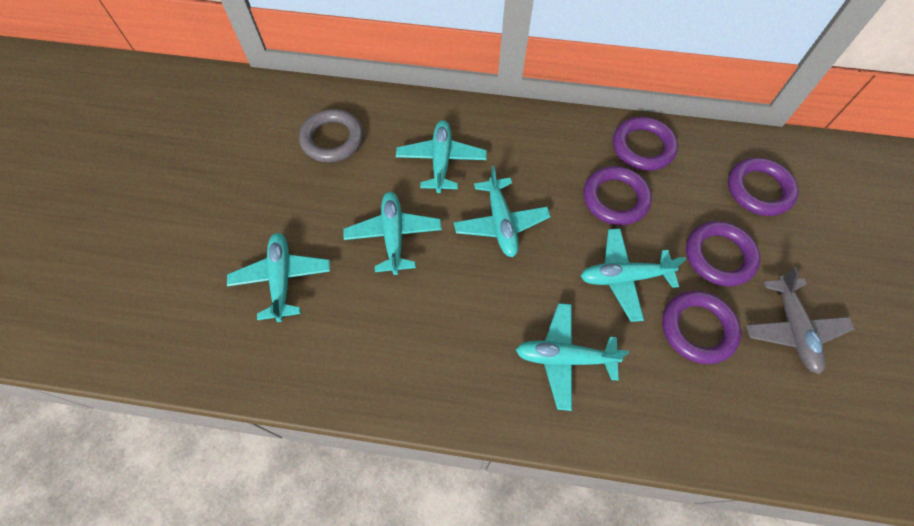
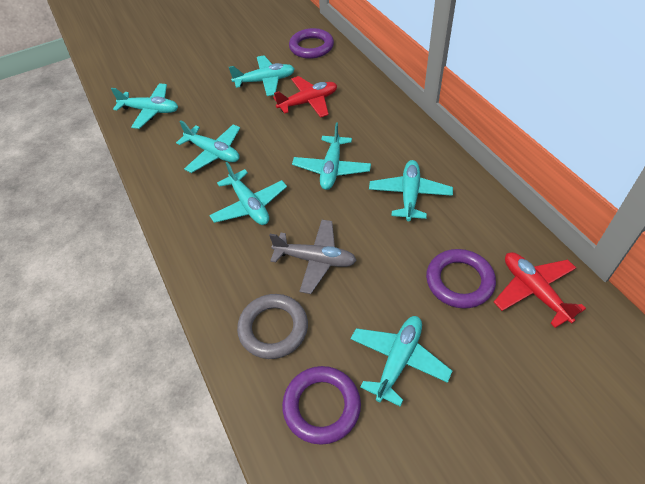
purple ring: 5 -> 3
red plane: 0 -> 2
turquoise plane: 6 -> 7

